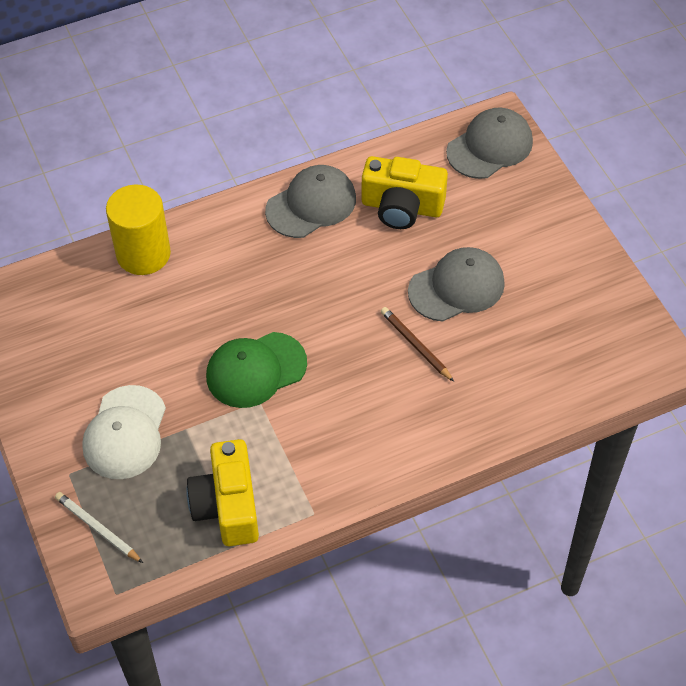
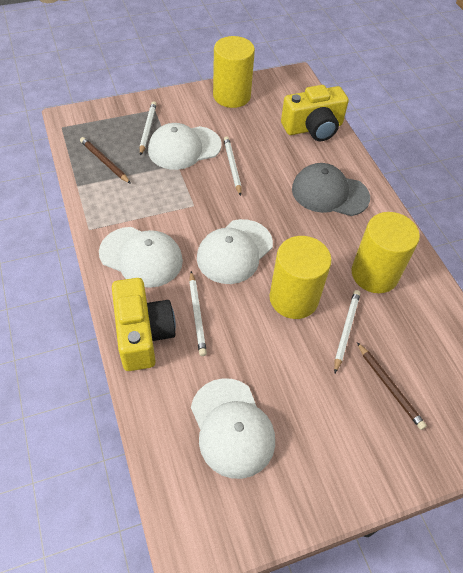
brown pencil: 1 -> 2
green cap: 1 -> 0
grey cap: 3 -> 1
white cap: 1 -> 4
white pencil: 1 -> 4
yellow cylinder: 1 -> 3

